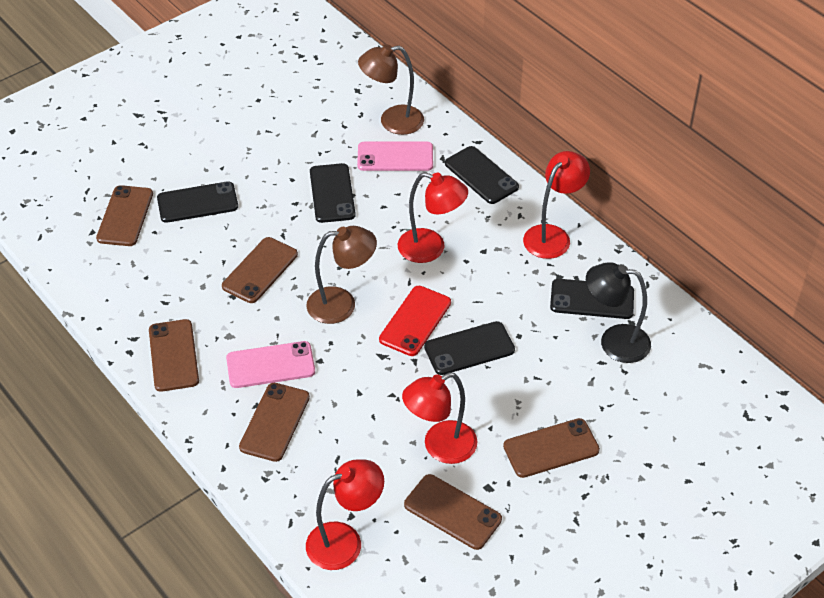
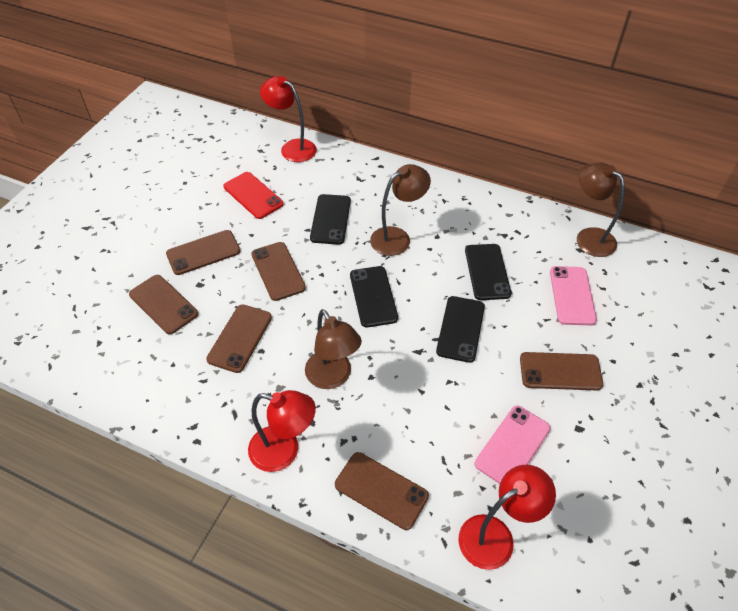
black lamp: 1 -> 0
black phone: 5 -> 4
brown lamp: 2 -> 3
red lamp: 4 -> 3

